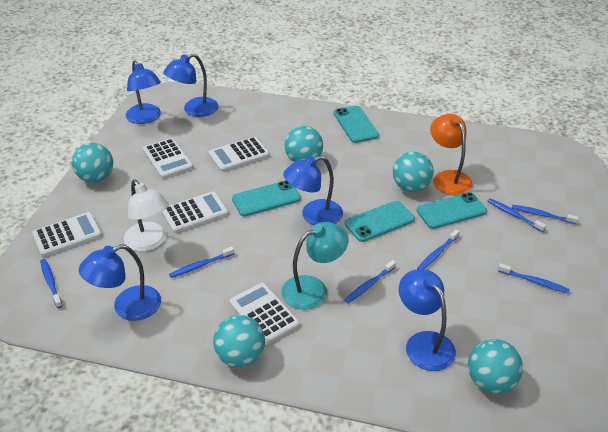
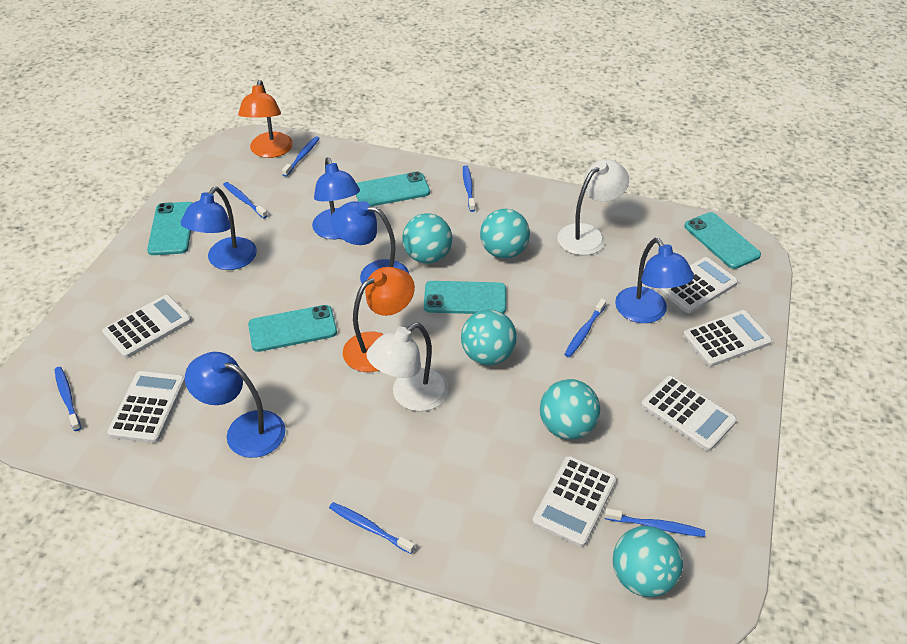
orange lamp: 1 -> 2
turquoise lamp: 1 -> 0
turquoise phone: 4 -> 5
white calculator: 5 -> 6
white lamp: 1 -> 2

